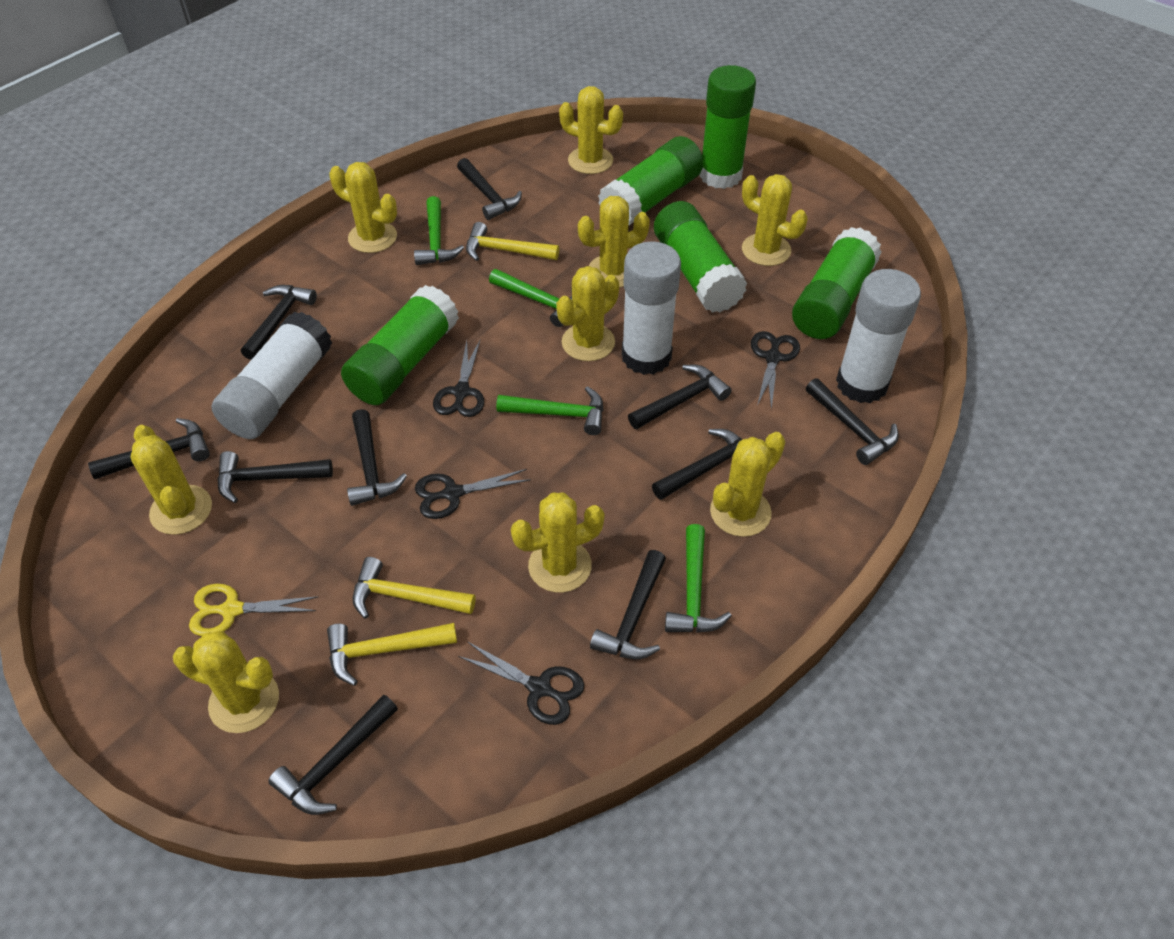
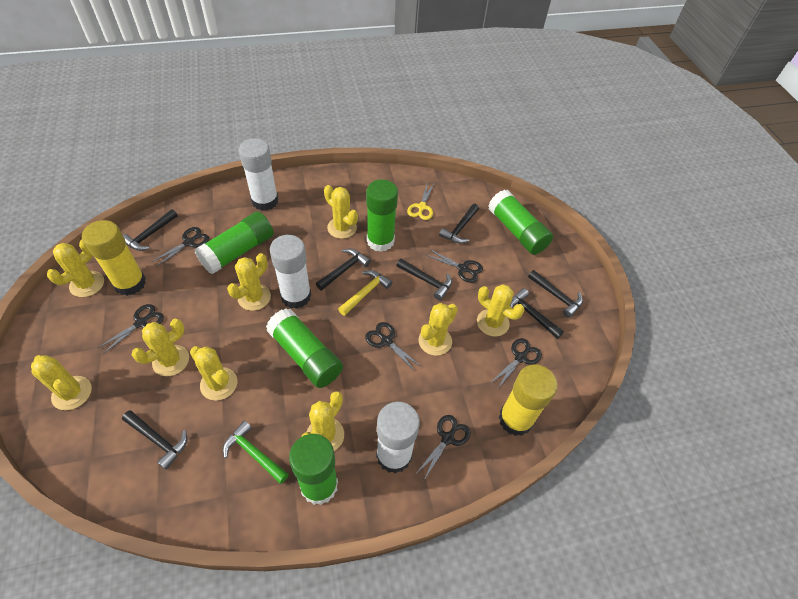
black hammer: 10 -> 7
black scissors: 4 -> 6
green hammer: 4 -> 1
yellow glue stick: 0 -> 2
yellow hammer: 3 -> 1

